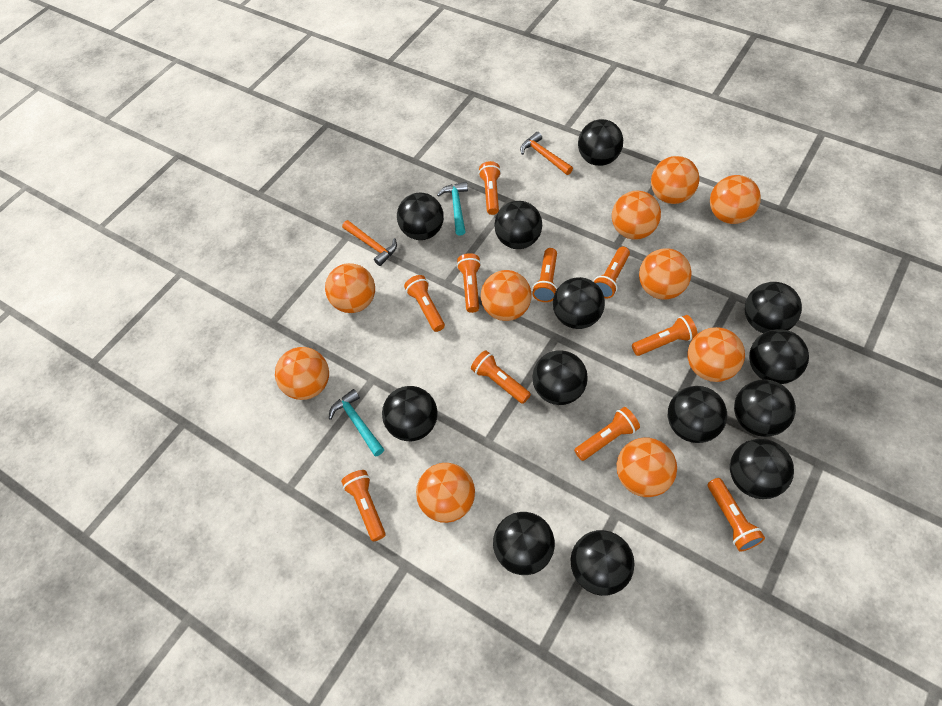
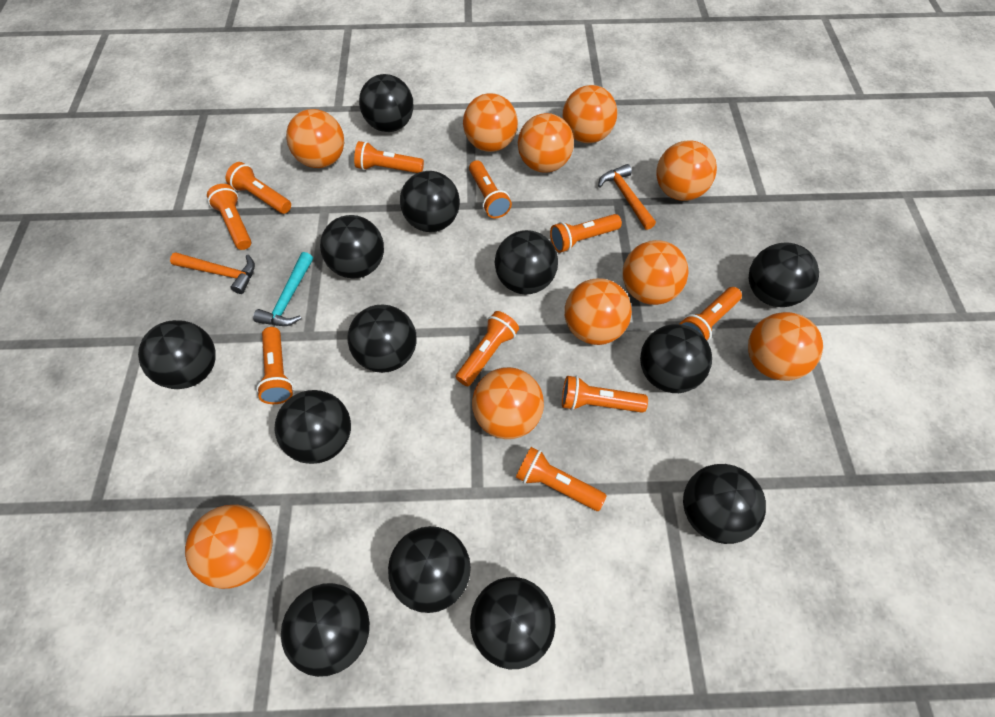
turquoise hammer: 2 -> 1

